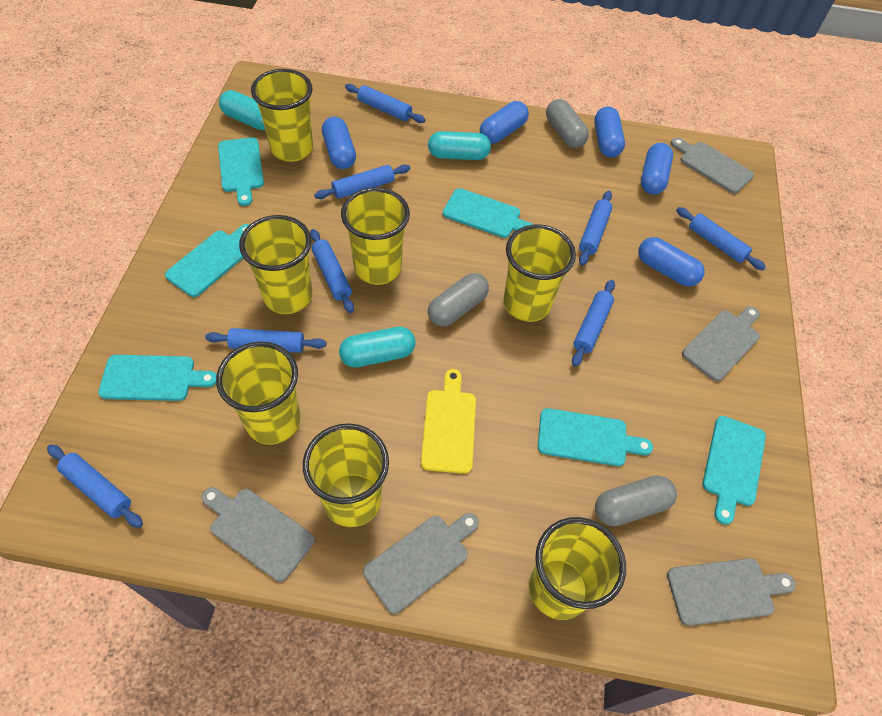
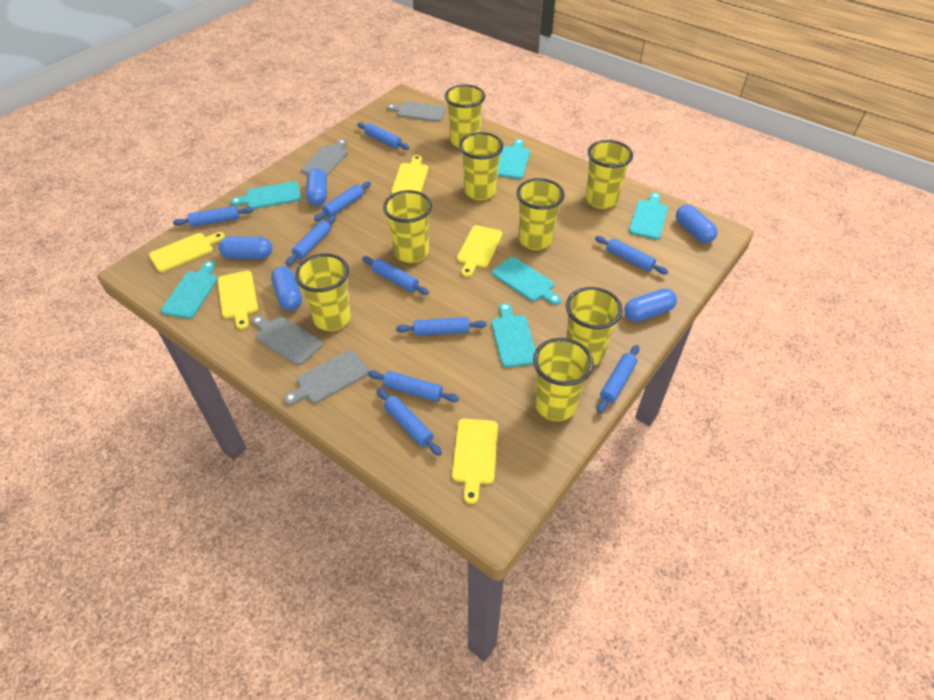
blue rolling pin: 8 -> 10
grey capsule: 3 -> 0
grey cutting board: 5 -> 4
turquoise capsule: 3 -> 0
yellow cup: 7 -> 8
yellow cutting board: 1 -> 5

